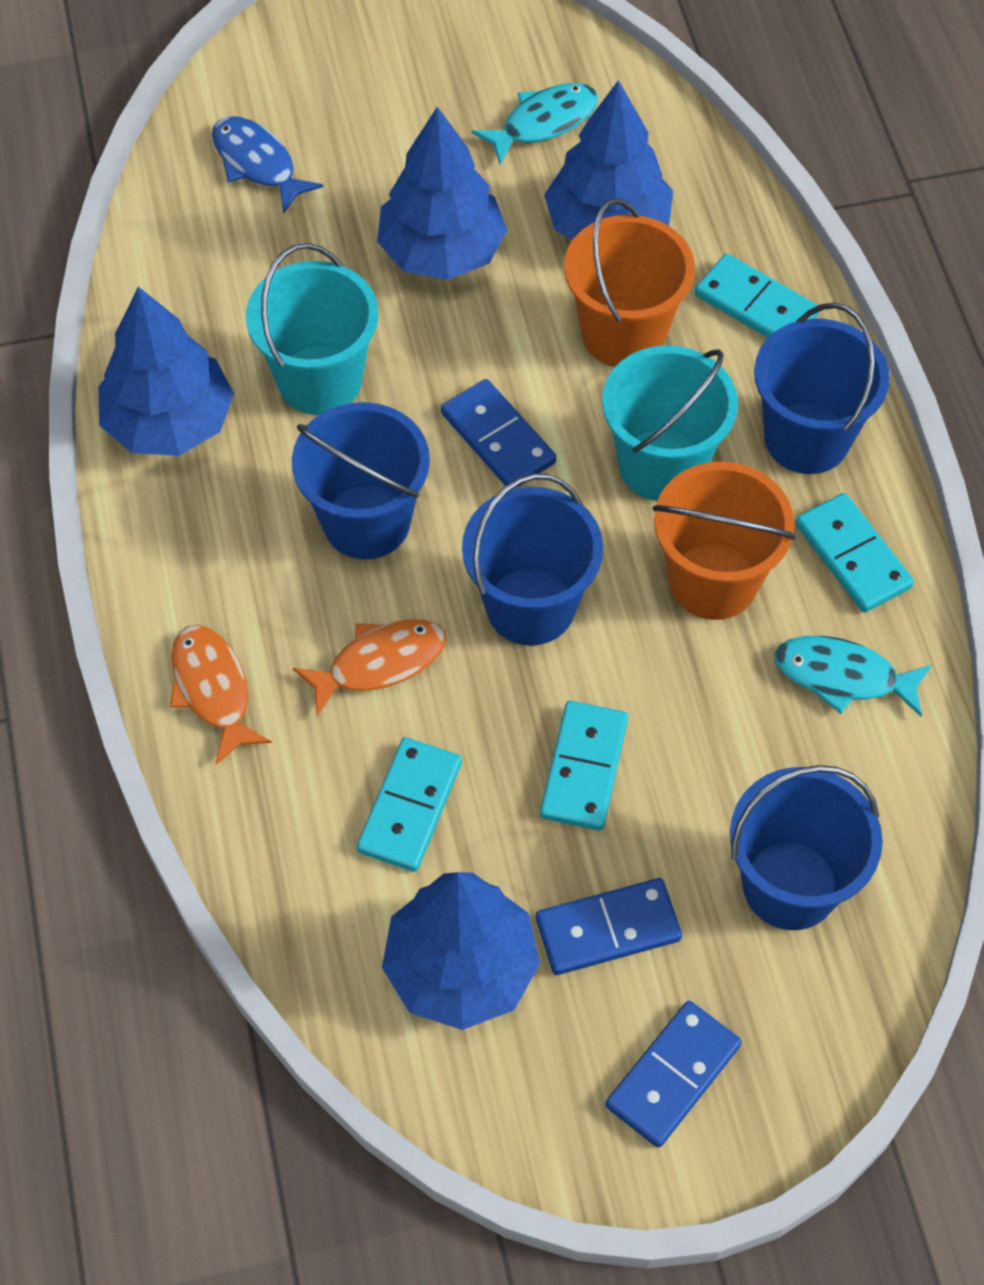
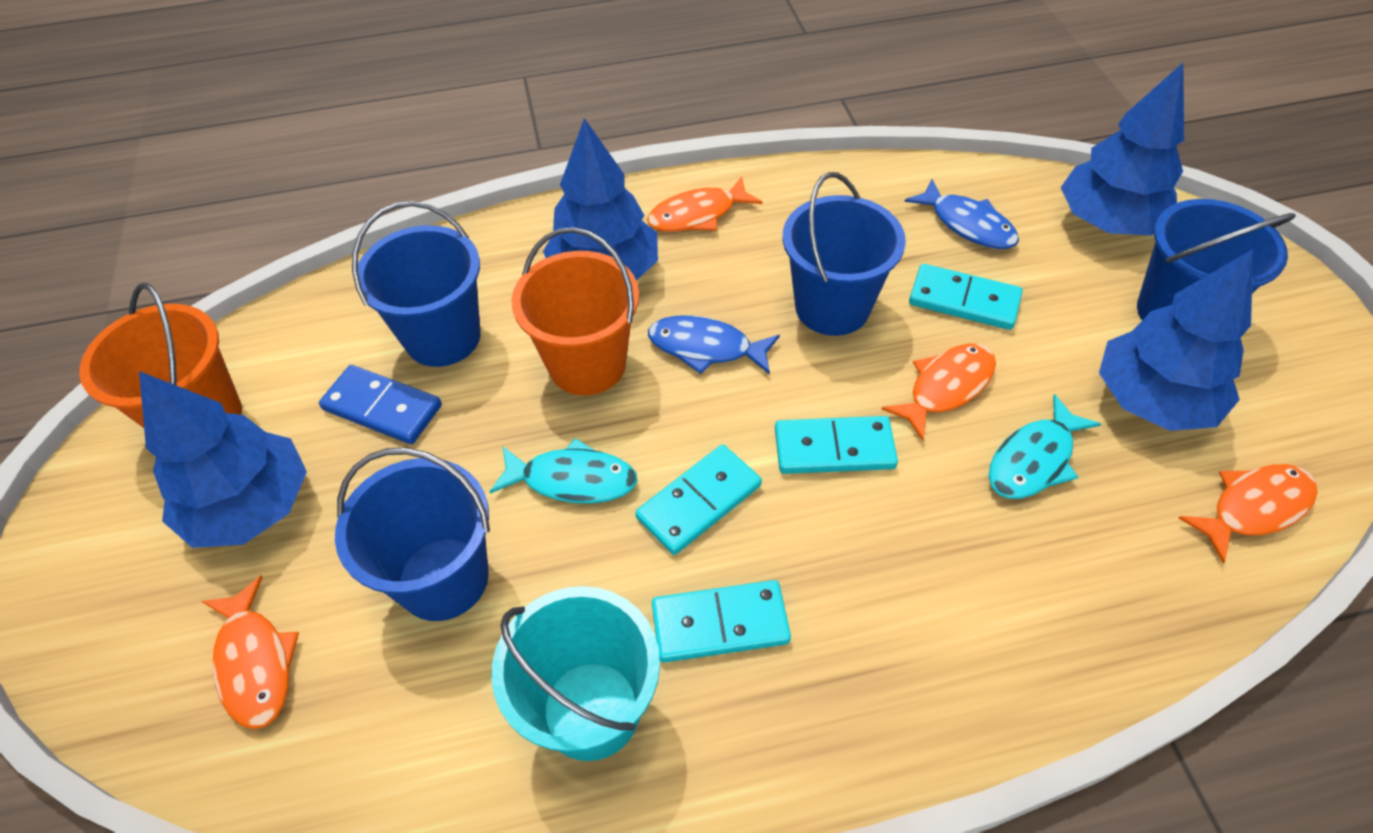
blue domino: 3 -> 1
blue fish: 1 -> 2
orange fish: 2 -> 4
turquoise bucket: 2 -> 1

